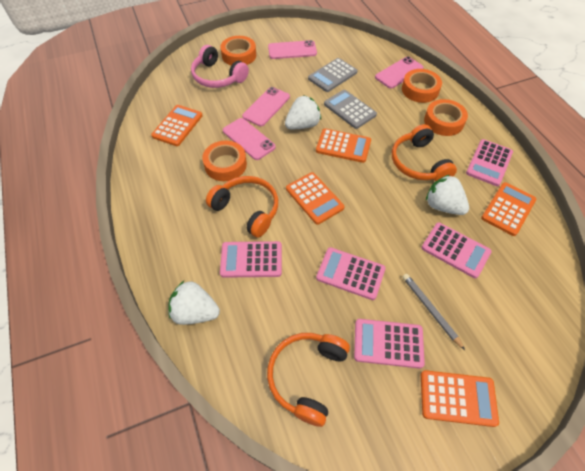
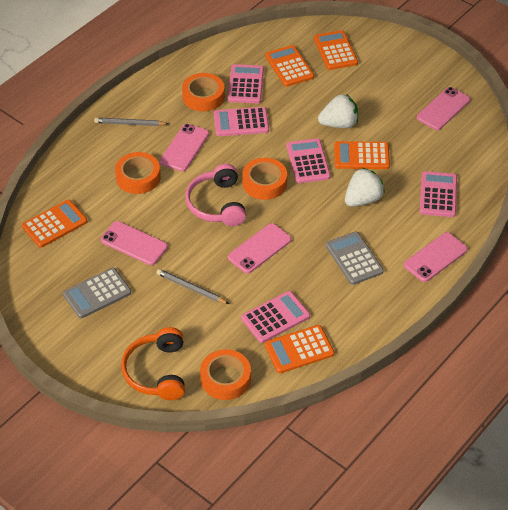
grey pencil: 1 -> 2
orange headphones: 3 -> 1
pink phone: 4 -> 5
white strawberry: 3 -> 2

